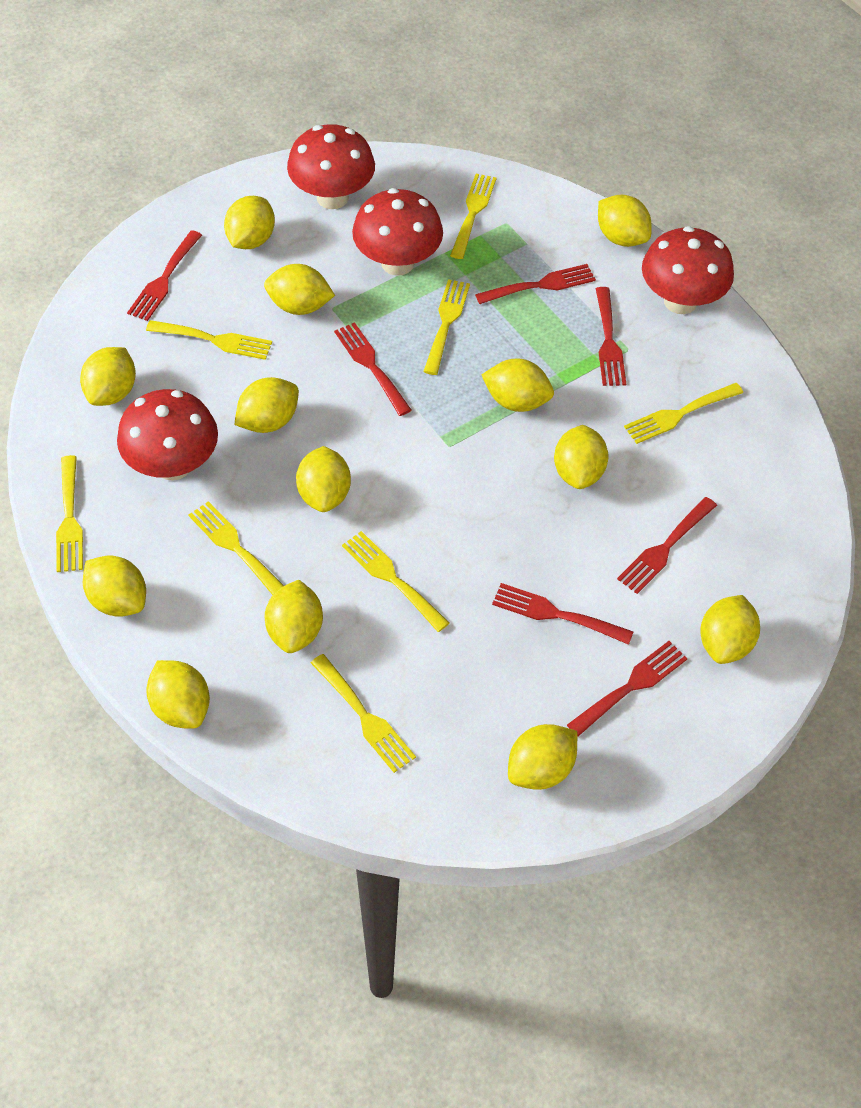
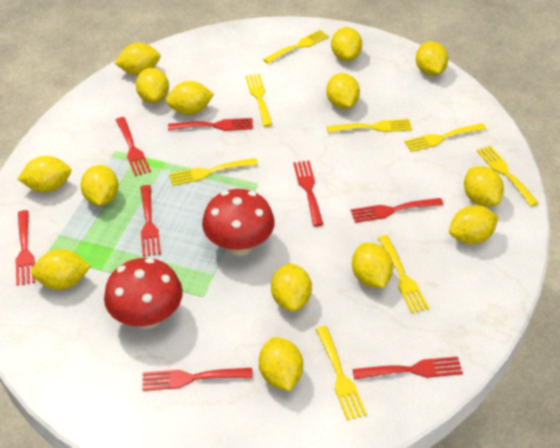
red fork: 7 -> 8
red mushroom: 4 -> 2
yellow lemon: 13 -> 14

